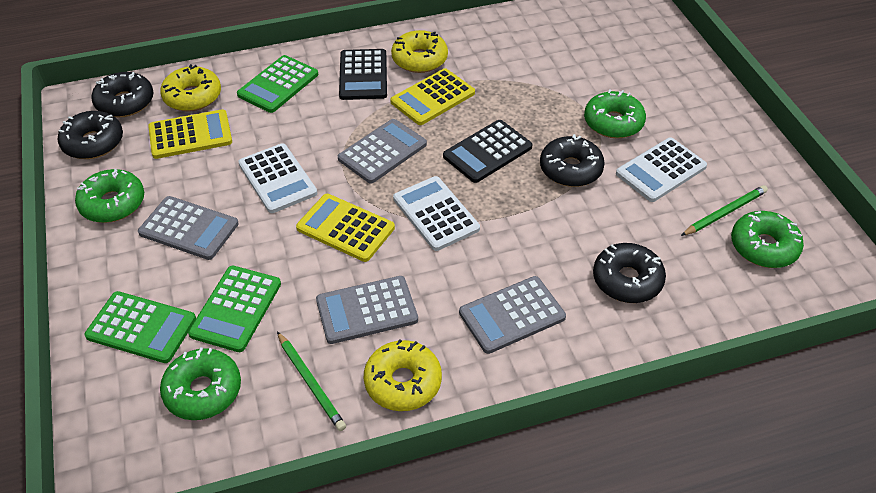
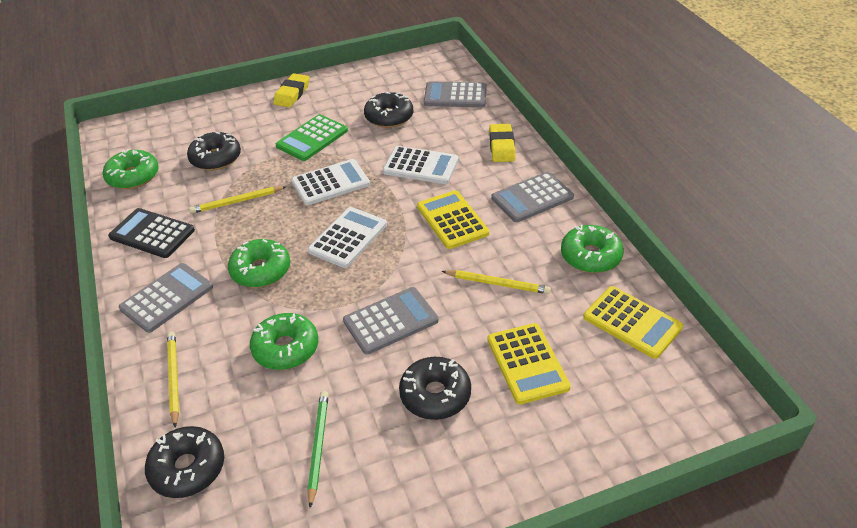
black calculator: 2 -> 1
green calculator: 3 -> 1
green pencil: 2 -> 1
yellow donut: 3 -> 0
yellow eraser: 0 -> 2
yellow pencil: 0 -> 3

